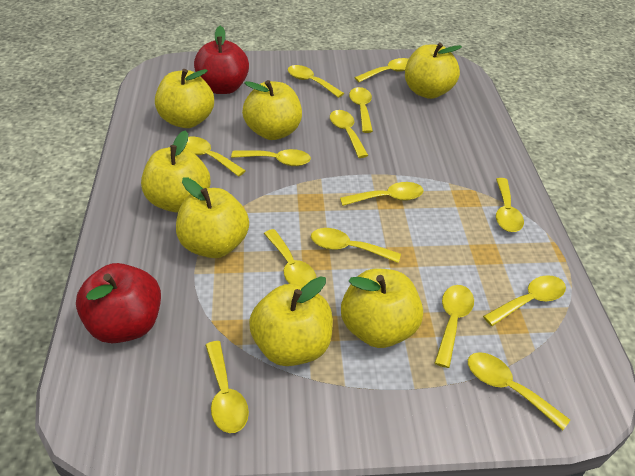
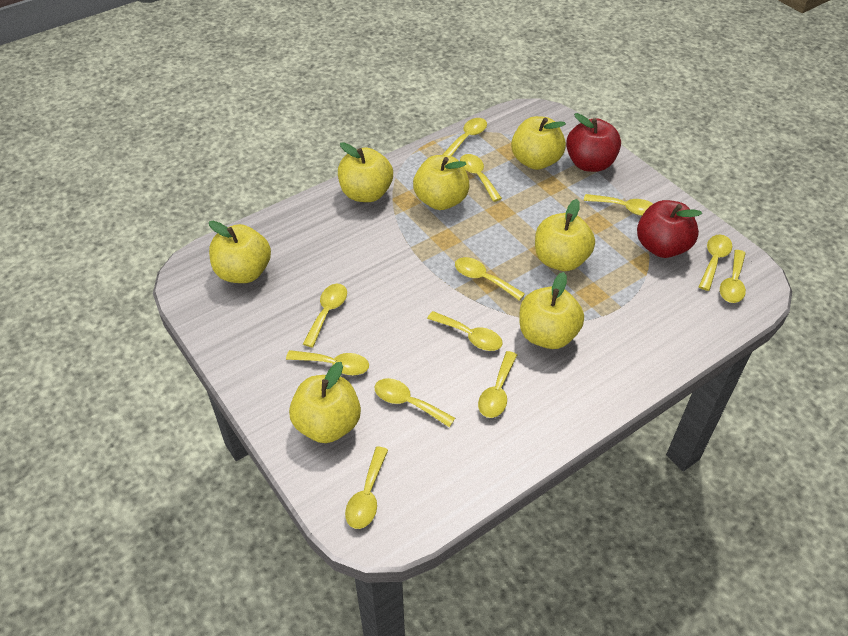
yellow spoon: 14 -> 12

